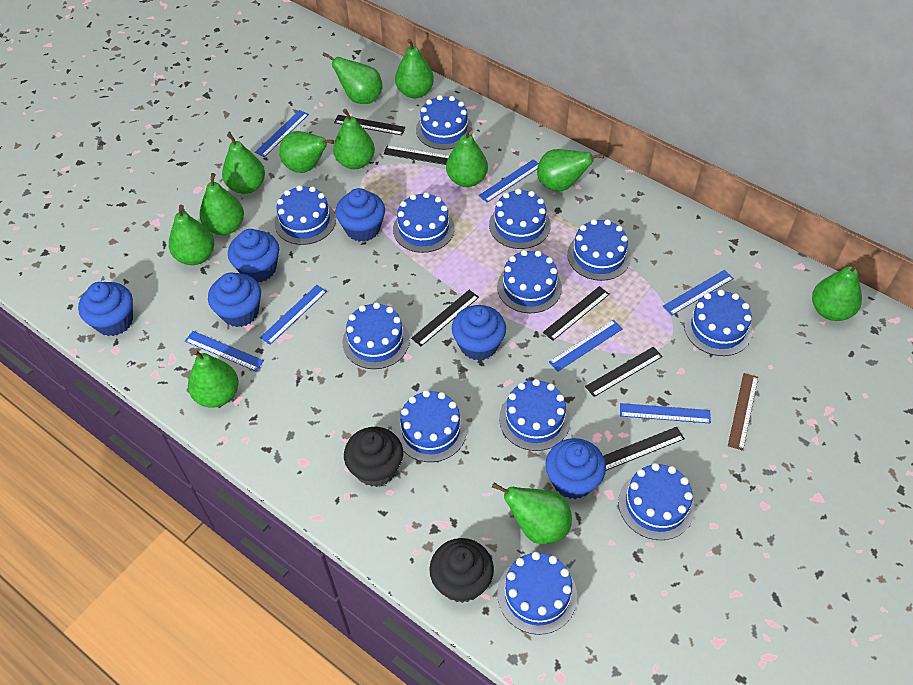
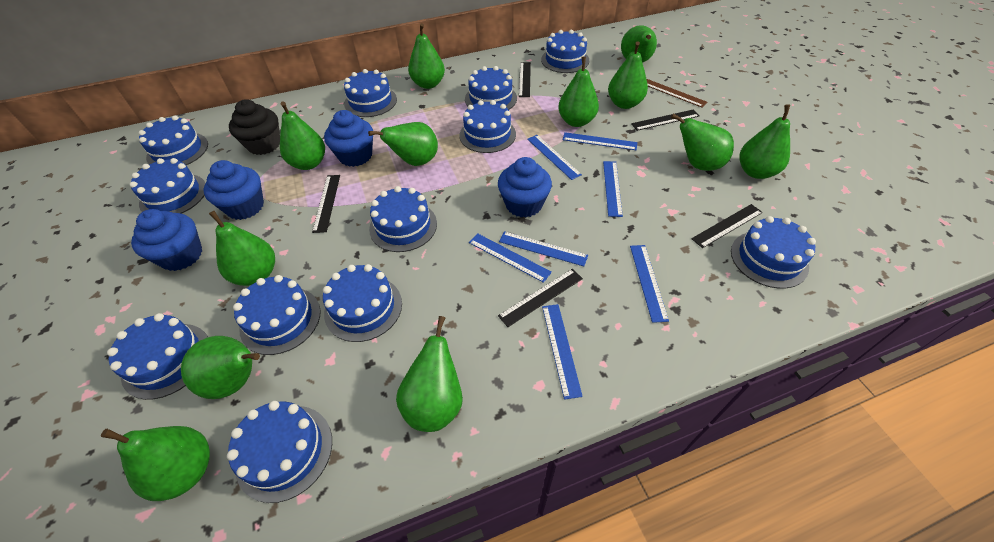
black cupcake: 2 -> 1
black ruler: 6 -> 5
blue cupcake: 6 -> 4

